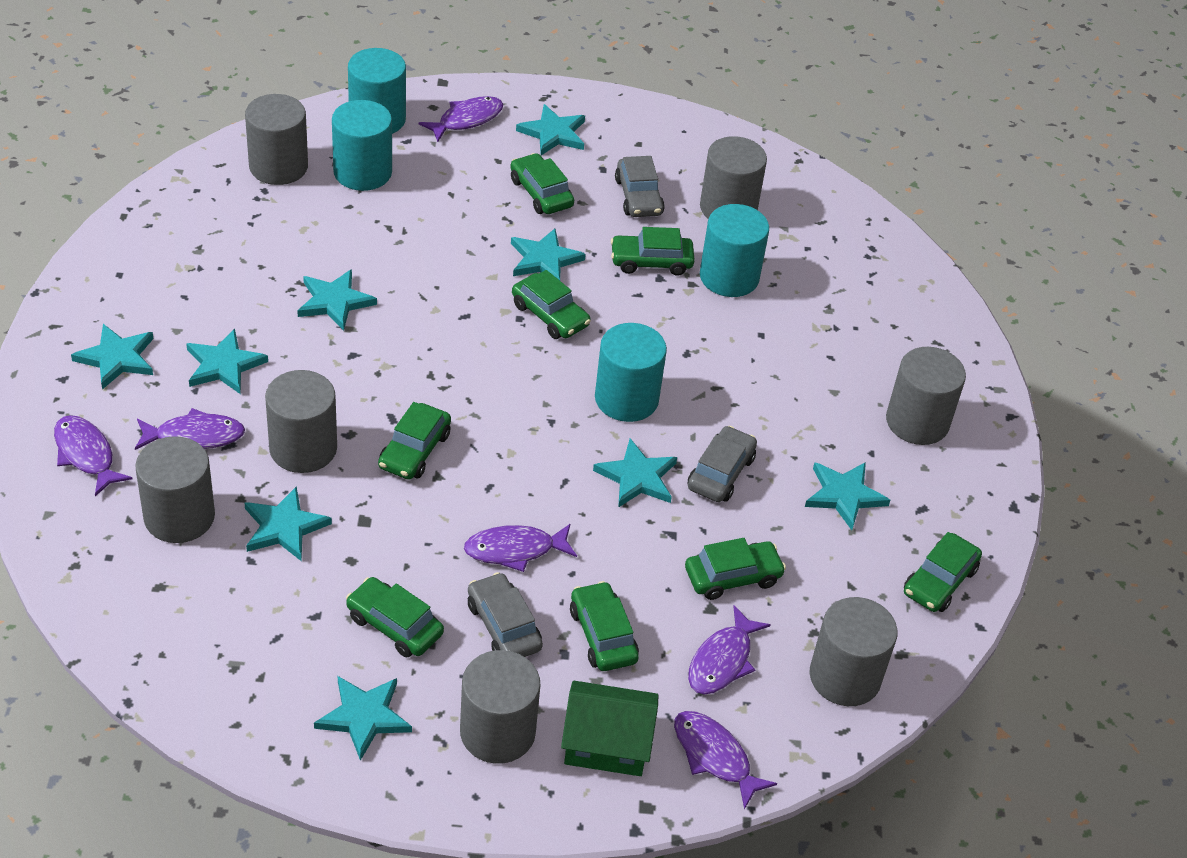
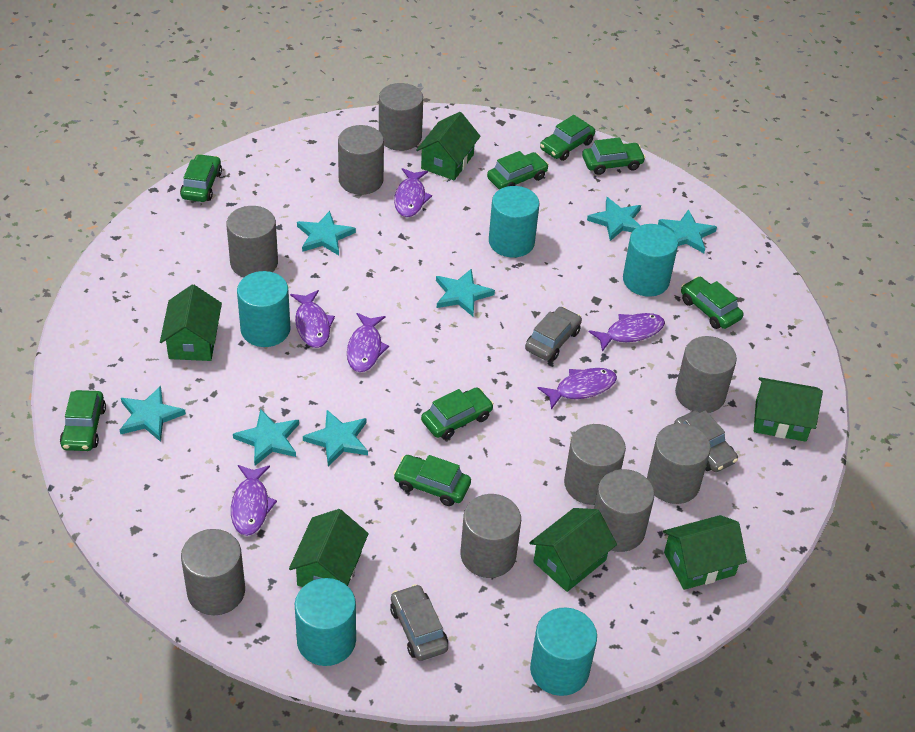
green house: 1 -> 6
grey cylinder: 7 -> 9
turquoise cylinder: 4 -> 5
turquoise star: 9 -> 7

